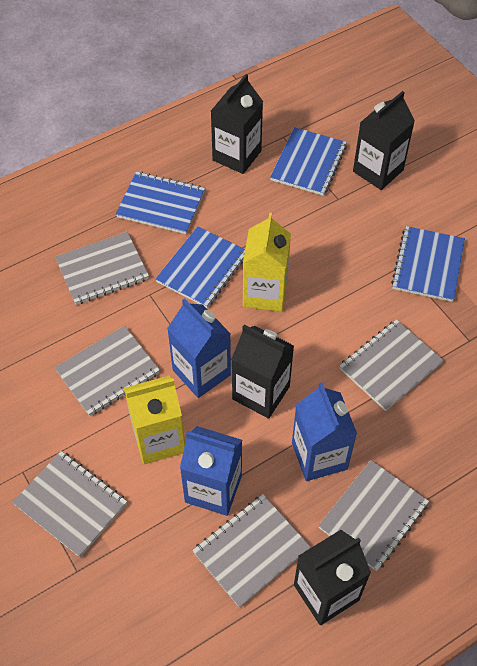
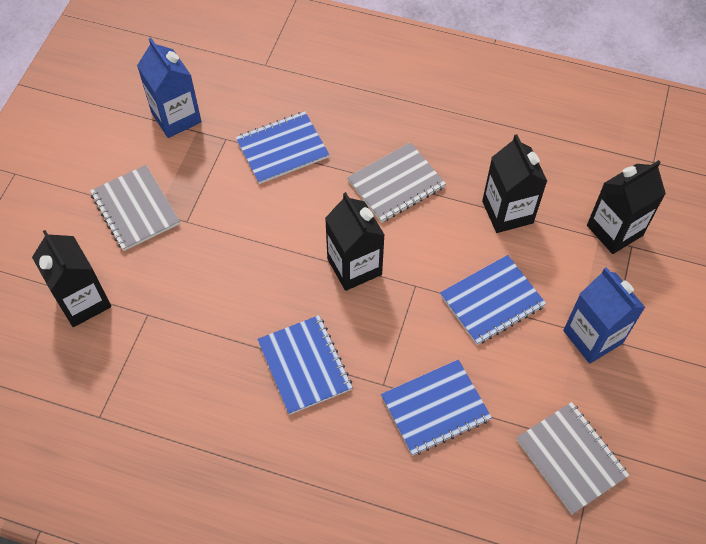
blue carton: 3 -> 2
grey notebook: 6 -> 3
yellow carton: 2 -> 0

